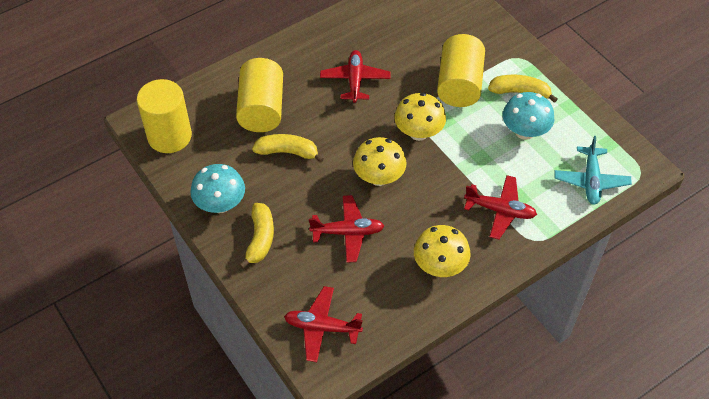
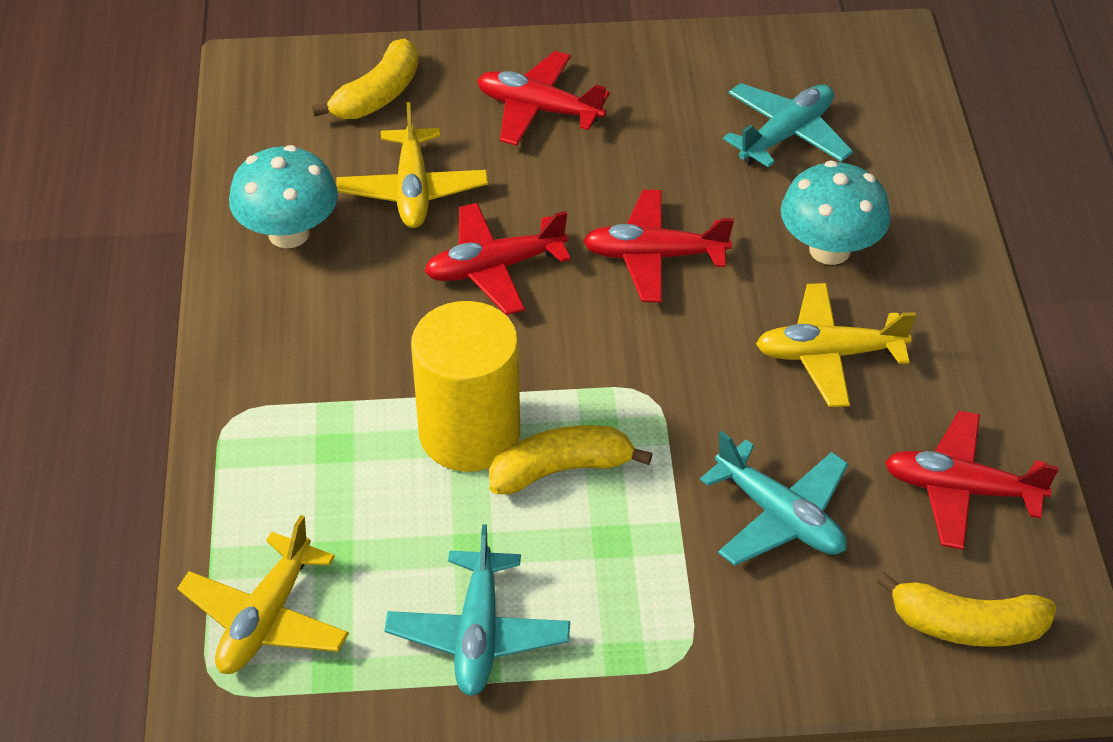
turquoise plane: 1 -> 3
yellow cylinder: 3 -> 1
yellow mushroom: 3 -> 0
yellow plane: 0 -> 3

